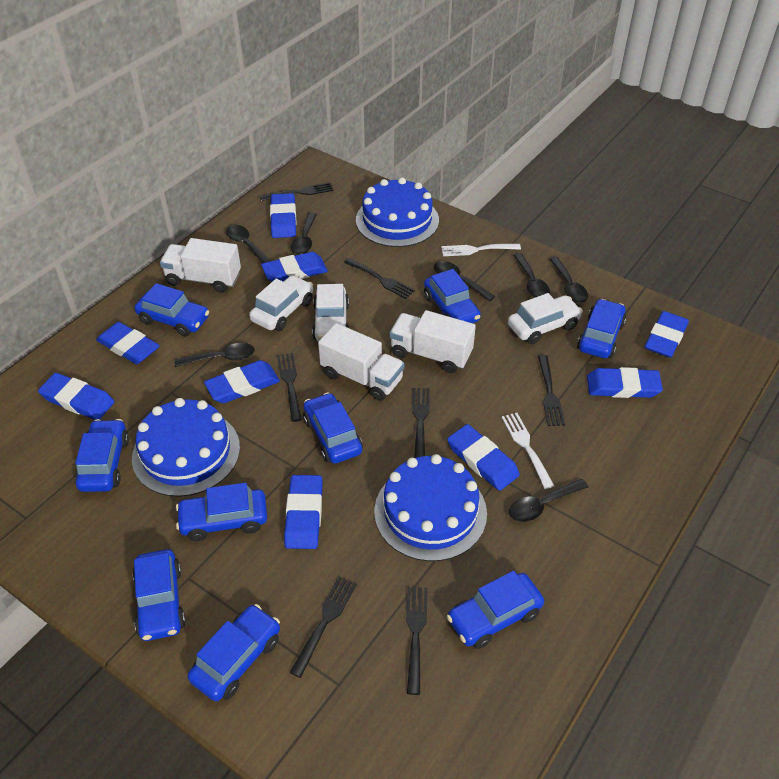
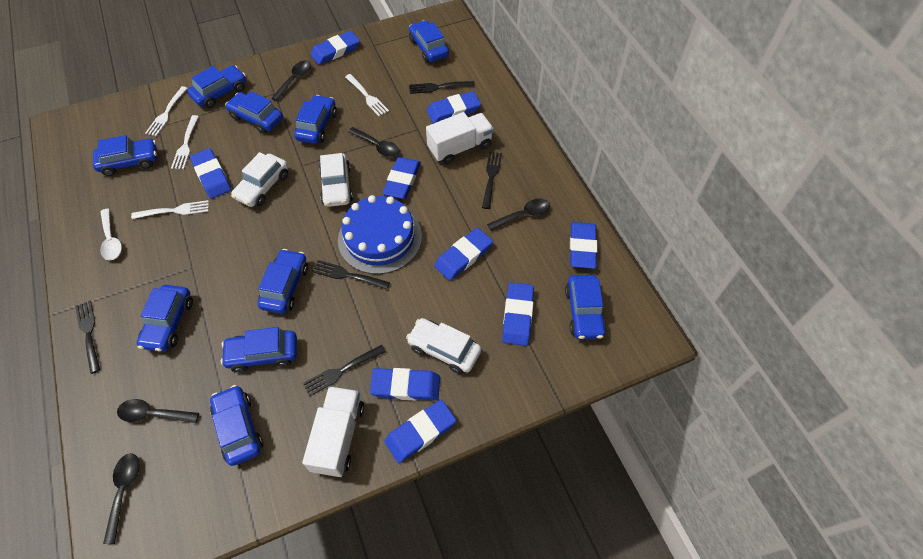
black fork: 7 -> 5
black spoon: 7 -> 5
blue cake: 3 -> 1
blue car: 9 -> 10
white fork: 2 -> 4
white spoon: 0 -> 1
white truck: 3 -> 2

